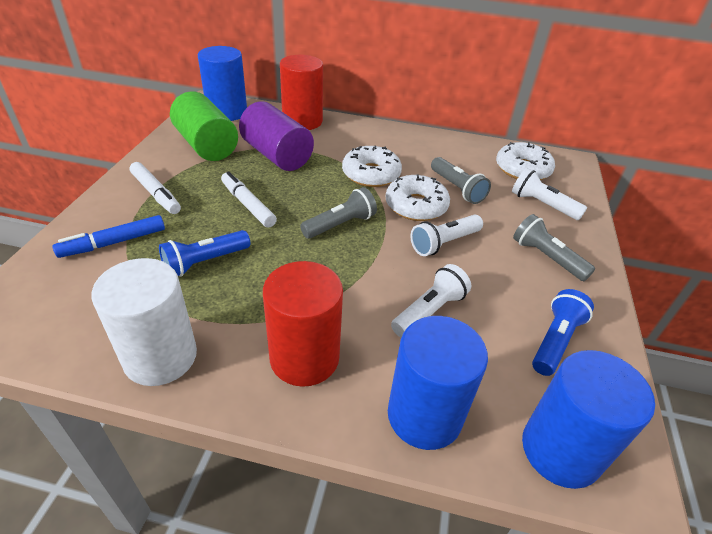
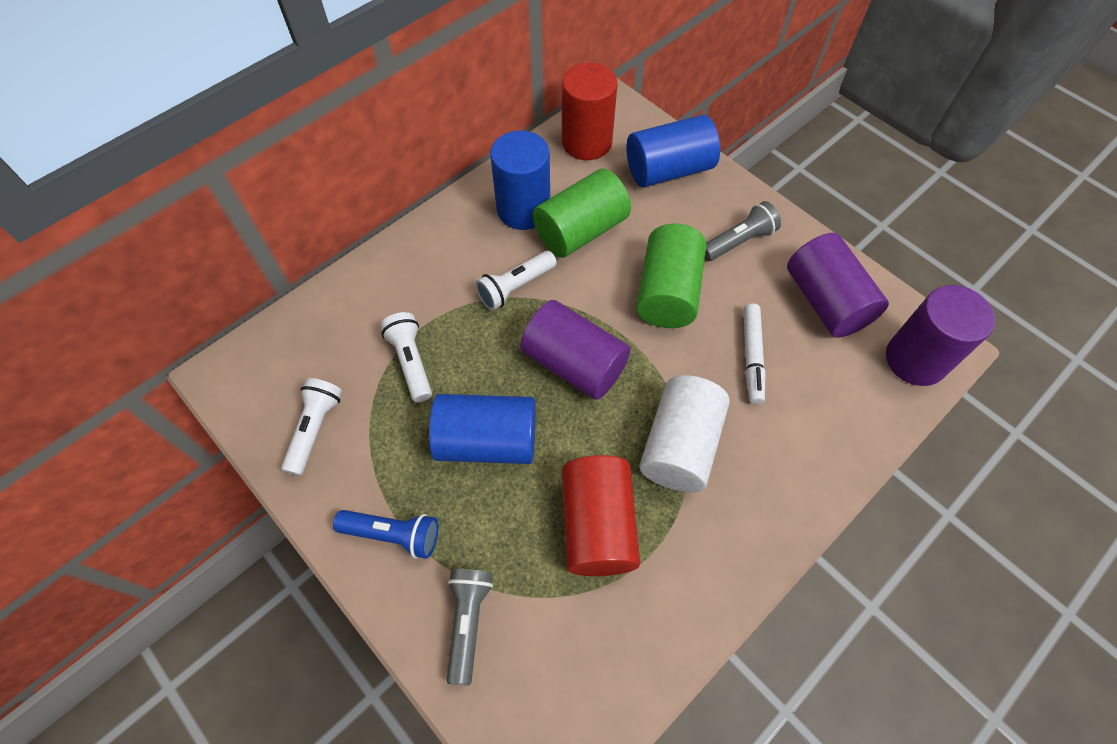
blue flashlight: 2 -> 1
blue marker: 1 -> 0
green cylinder: 1 -> 2
grey flashlight: 3 -> 2
purple cylinder: 1 -> 3
white donut: 3 -> 0
white marker: 2 -> 1

